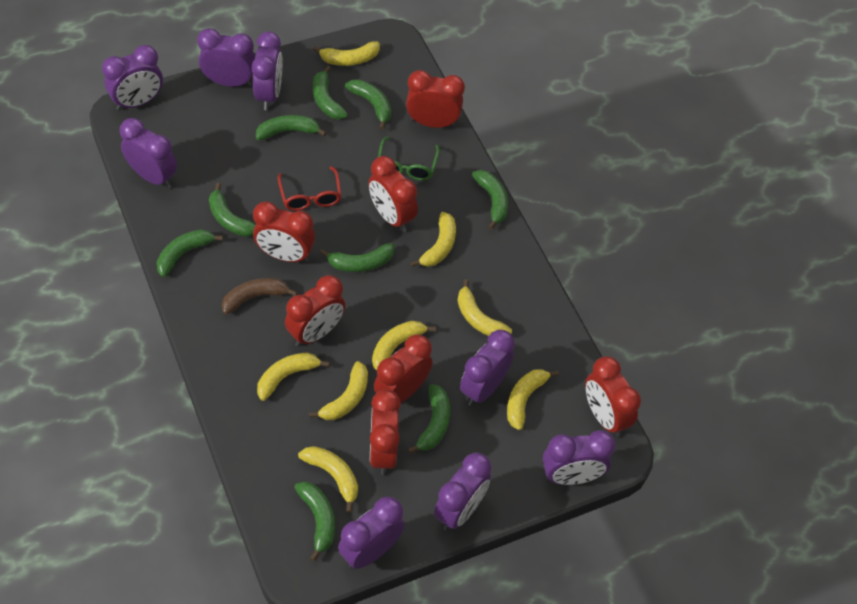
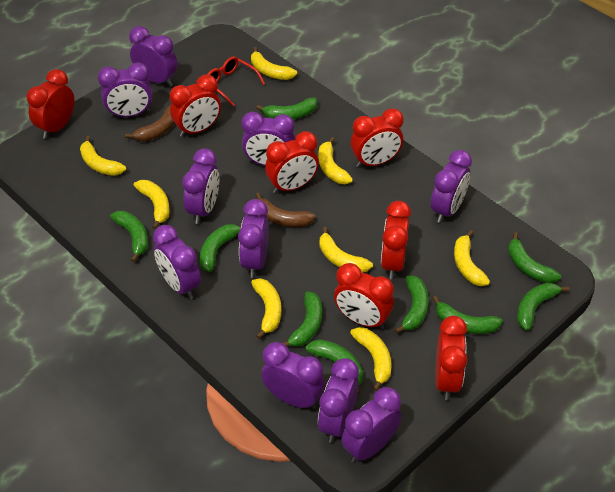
brown banana: 1 -> 2
green glasses: 1 -> 0
purple clock: 8 -> 10

